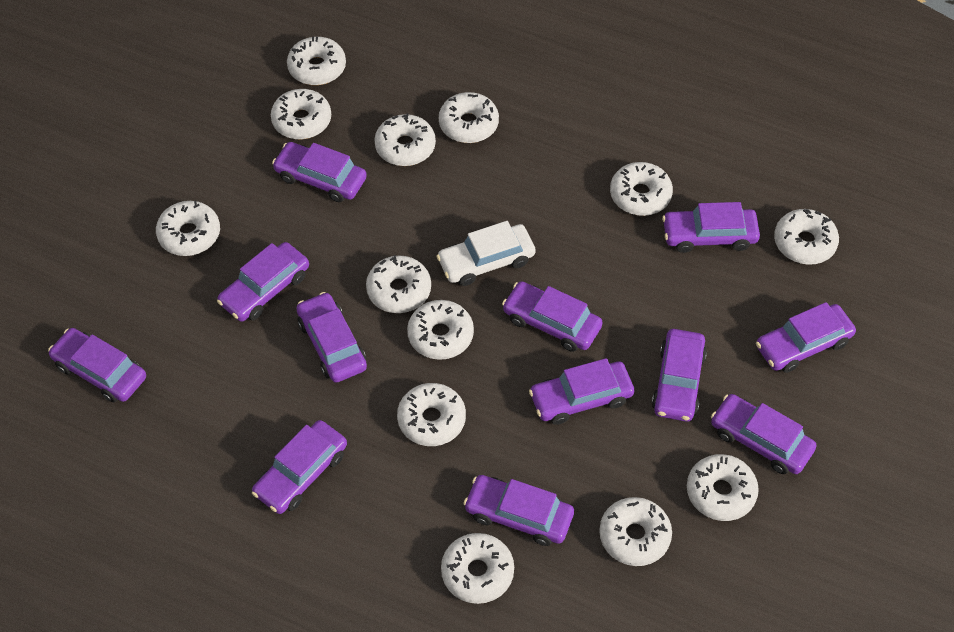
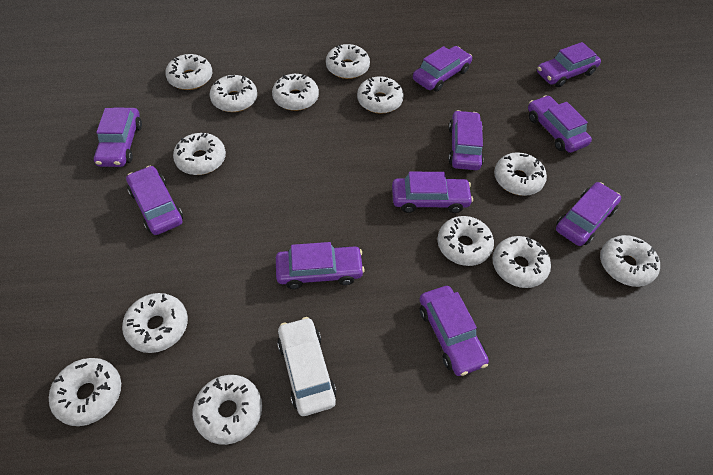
purple car: 12 -> 10

